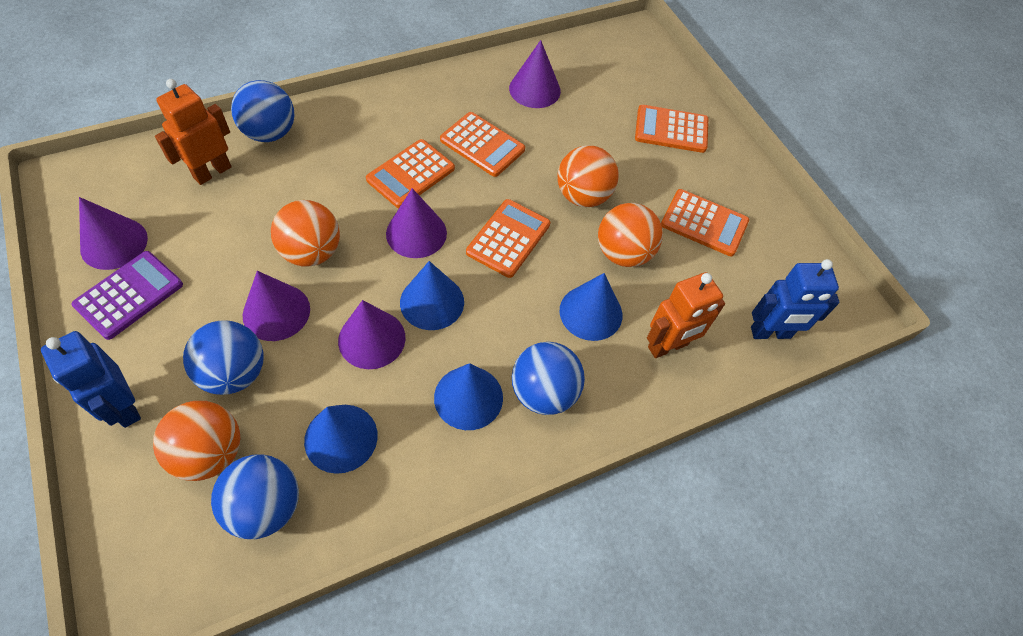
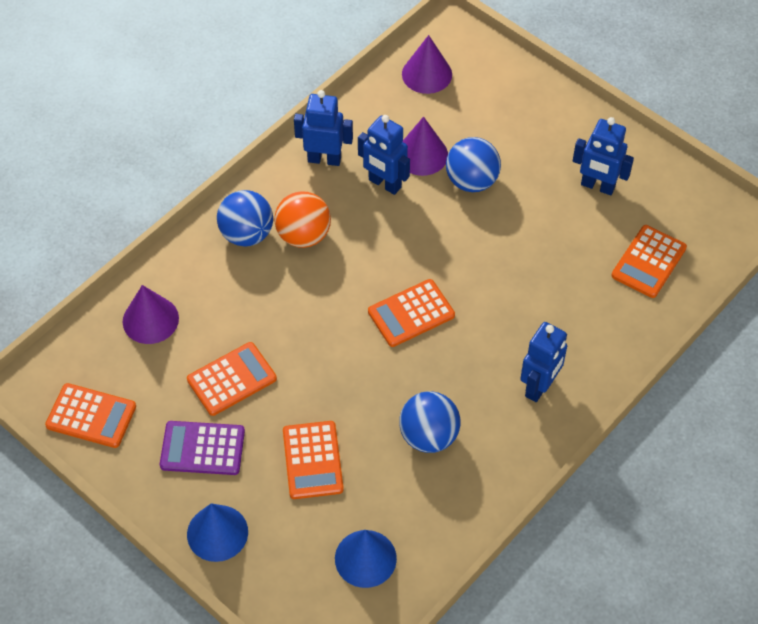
blue ball: 4 -> 3
blue cone: 4 -> 2
blue robot: 2 -> 4
orange ball: 4 -> 1
orange robot: 2 -> 0
purple cone: 5 -> 3

